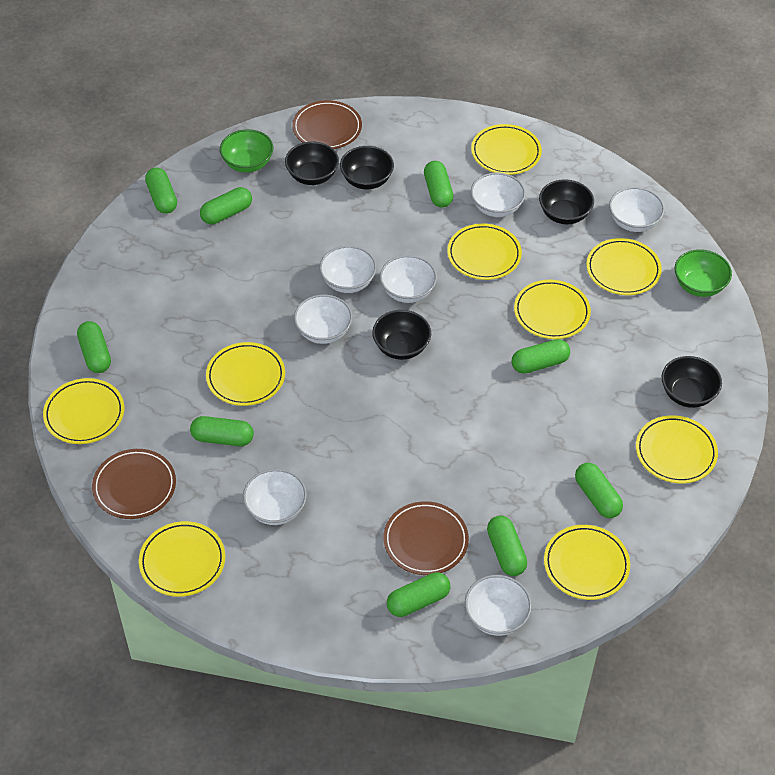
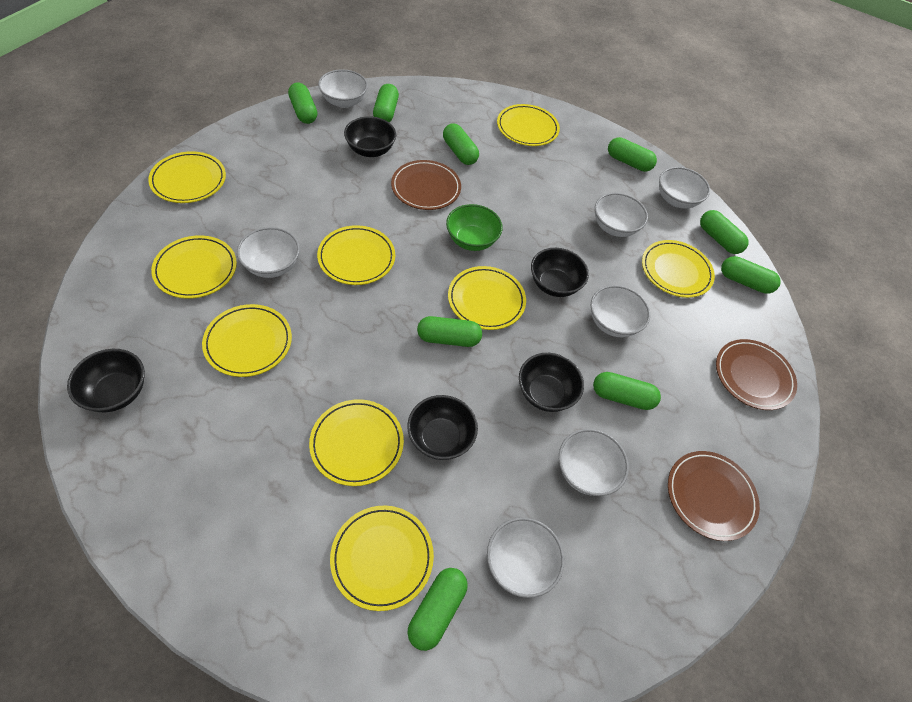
green bowl: 2 -> 1

